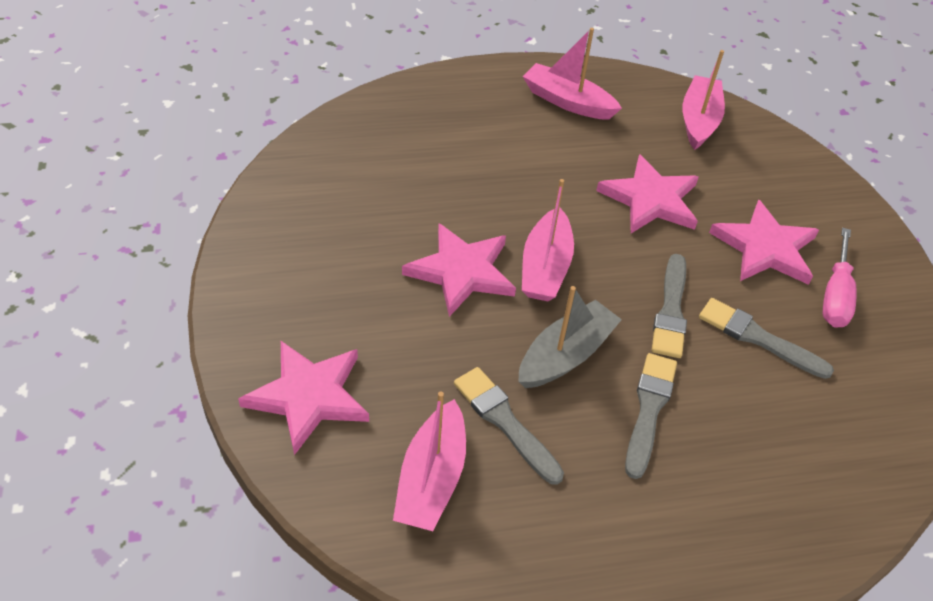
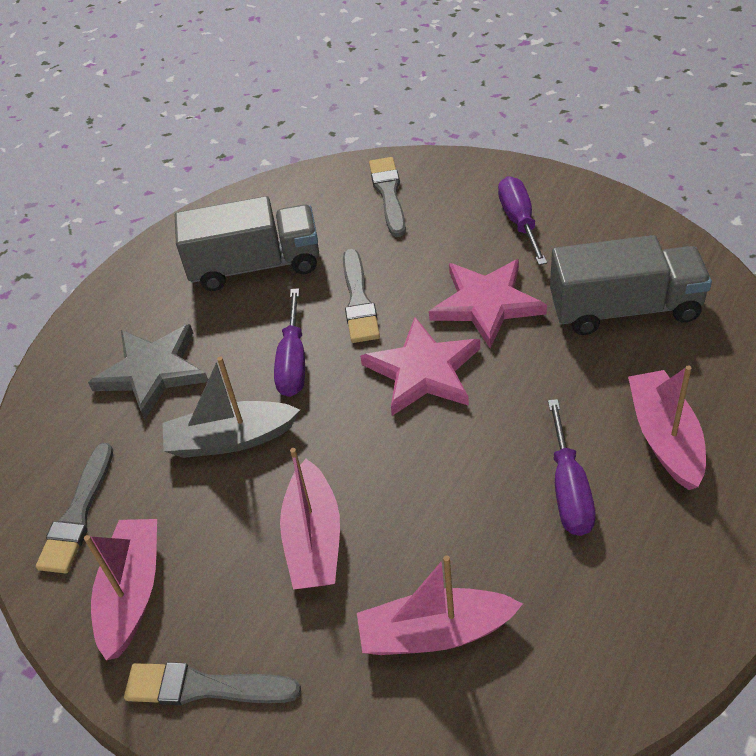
grey star: 0 -> 1
grey truck: 0 -> 2
pink screwdriver: 1 -> 0
pink star: 4 -> 2
purple screwdriver: 0 -> 3

